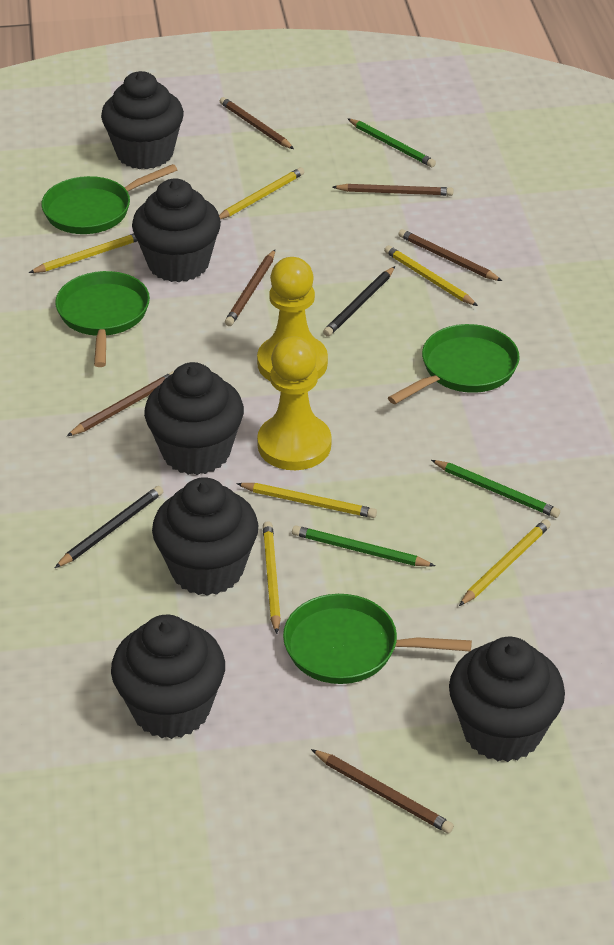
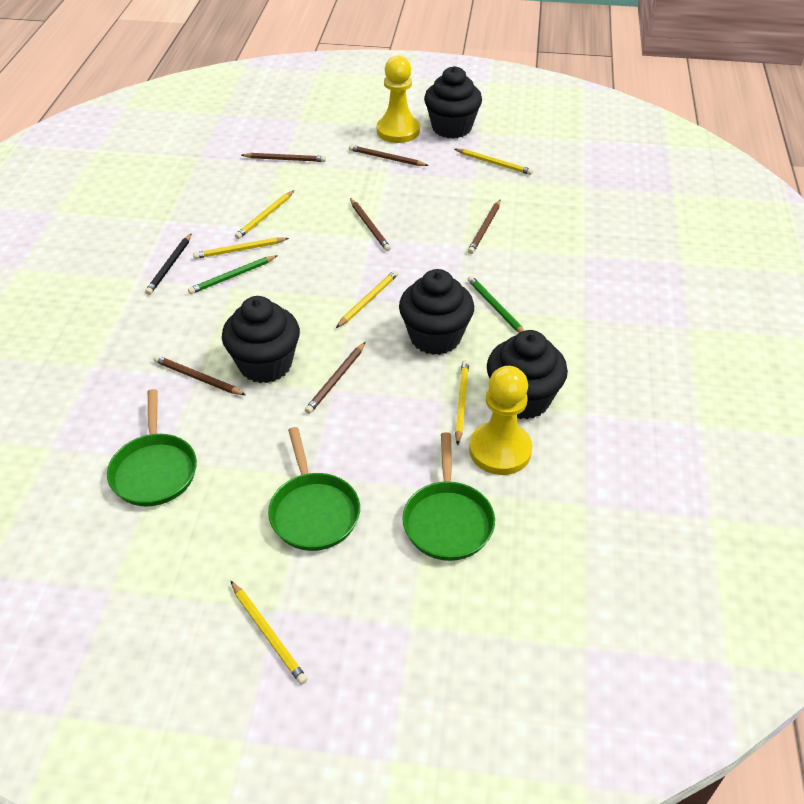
black cupcake: 6 -> 4
black pencil: 2 -> 1
green pan: 4 -> 3
green pencil: 3 -> 2

